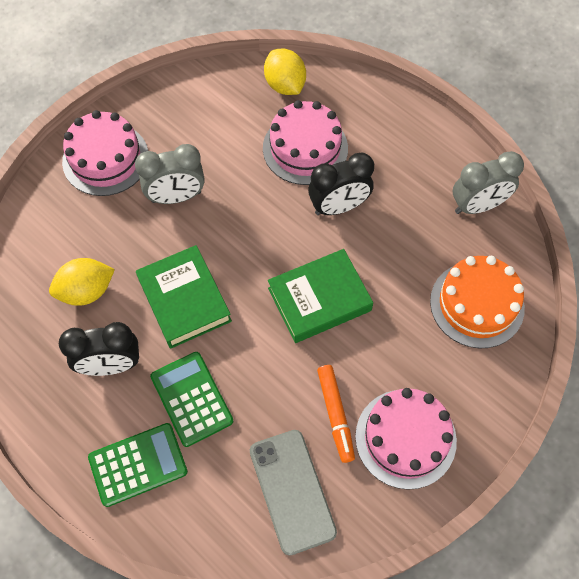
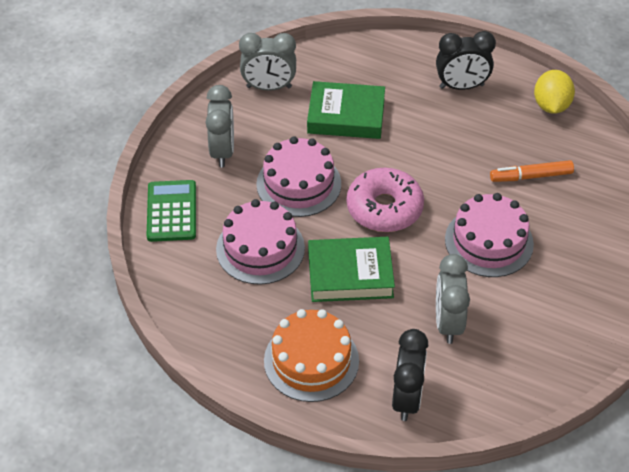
green calculator: 2 -> 1
grey clock: 2 -> 3
grey phone: 1 -> 0
pink donut: 0 -> 1
yellow lemon: 2 -> 1

